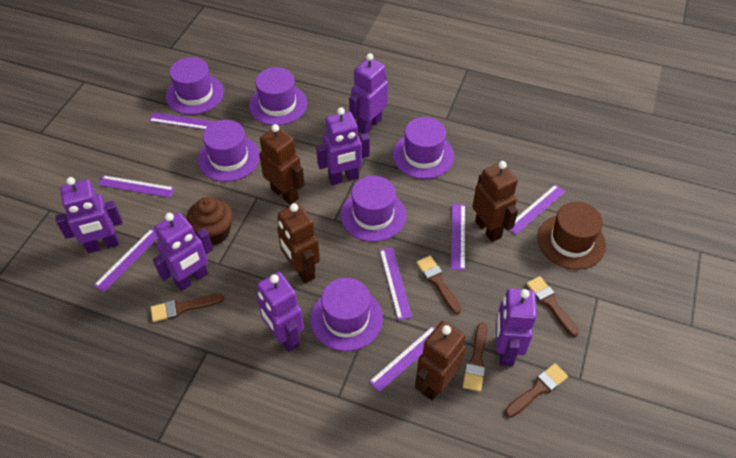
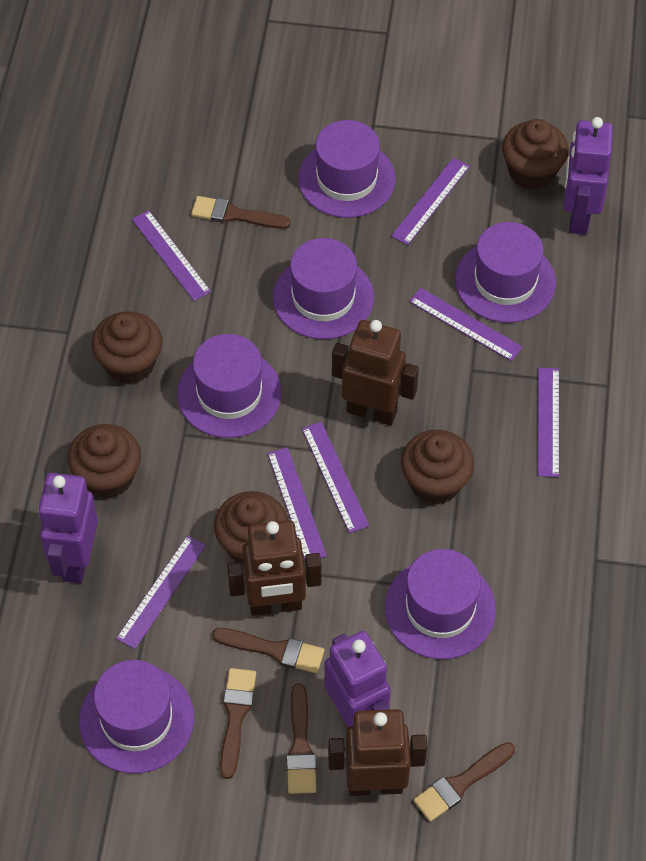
brown cupcake: 1 -> 5
brown hat: 1 -> 0
brown robot: 4 -> 3
purple robot: 6 -> 3

